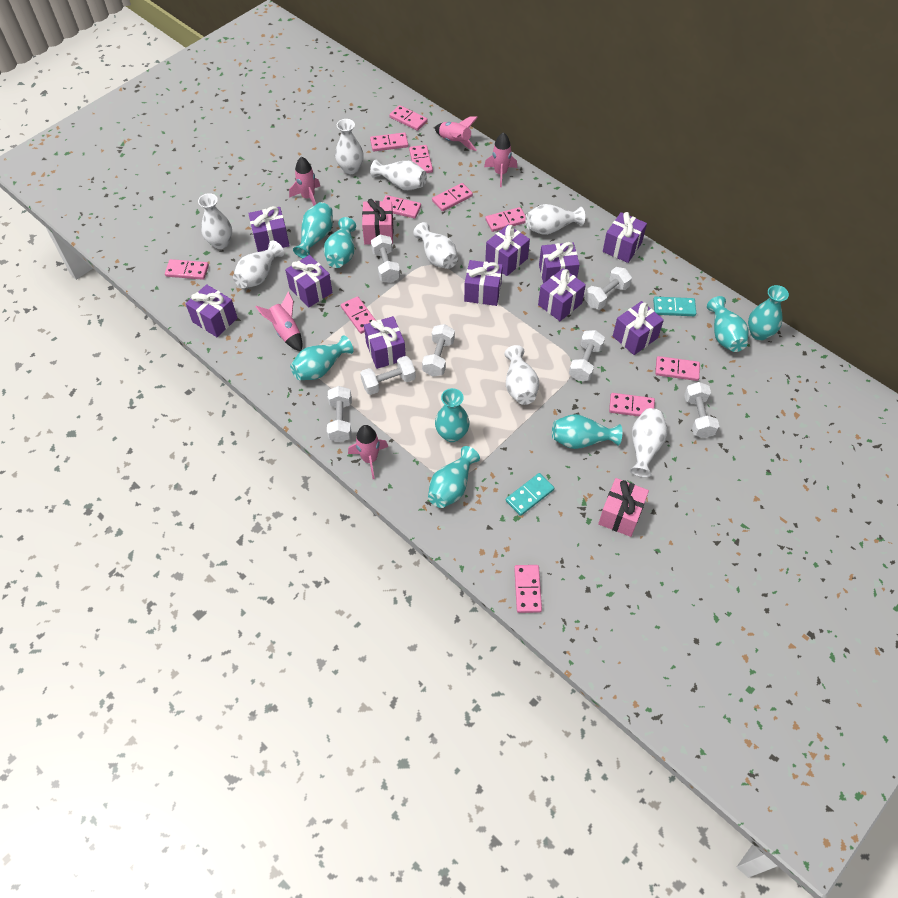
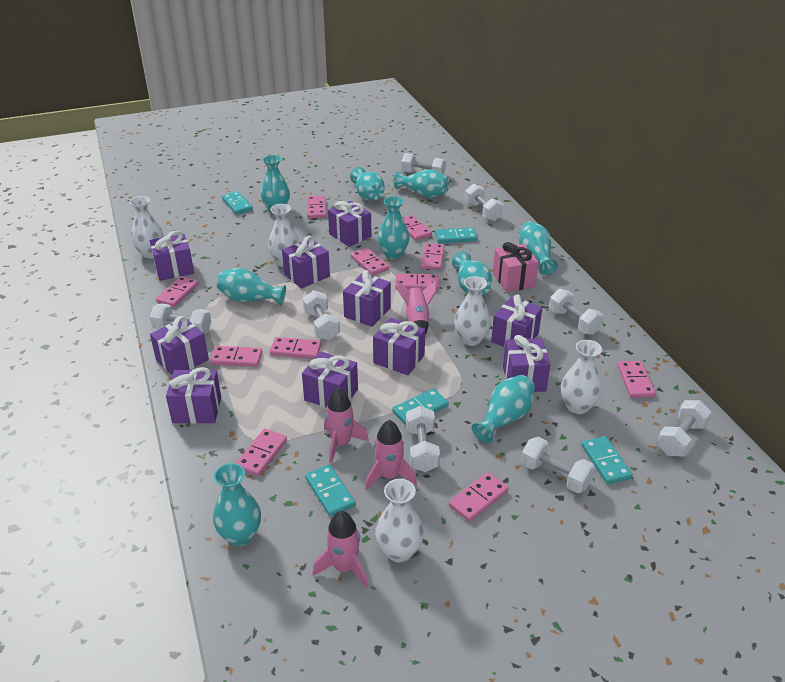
pink gift: 2 -> 1
pink rocket: 5 -> 4
turquoise domino: 2 -> 5
turquoise vase: 8 -> 9
white dumbbell: 7 -> 8
white vase: 8 -> 5

